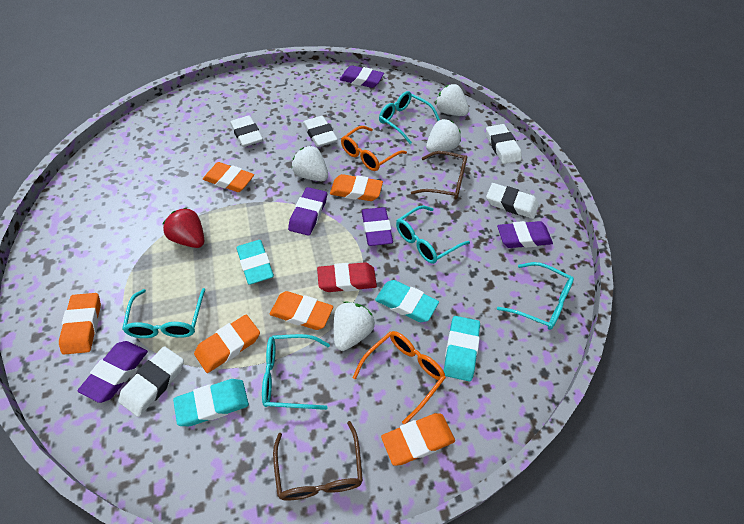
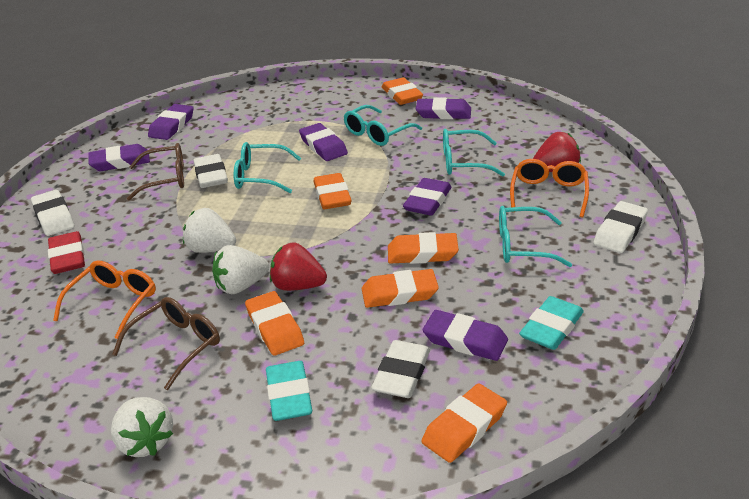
purple eraser: 5 -> 6
red strawberry: 1 -> 2
turquoise eraser: 4 -> 2
turquoise glasses: 5 -> 4
white eraser: 5 -> 4
white strawberry: 4 -> 3

